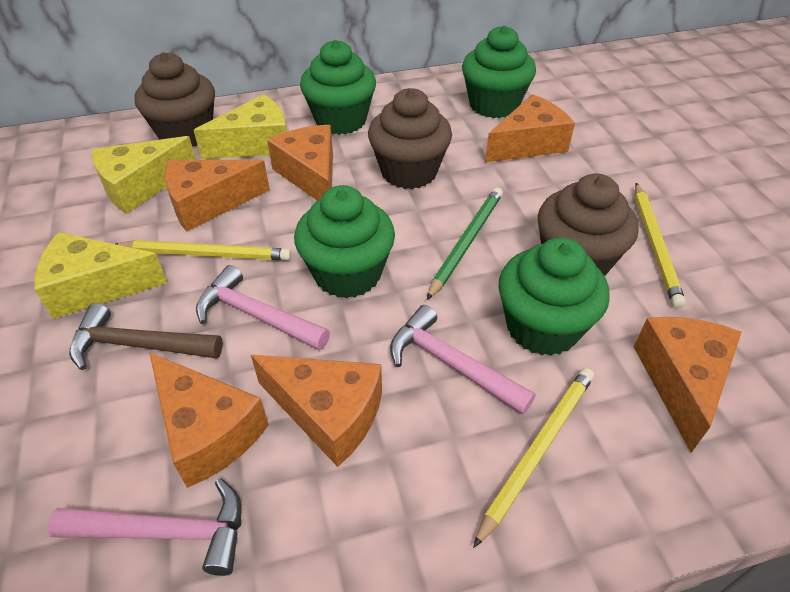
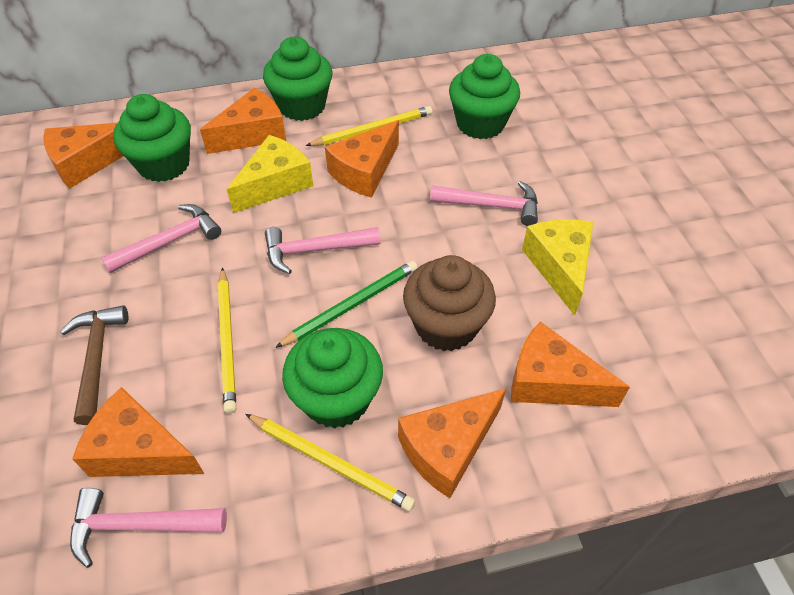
brown cupcake: 3 -> 1
pink hammer: 3 -> 4
yellow cheese: 3 -> 2

